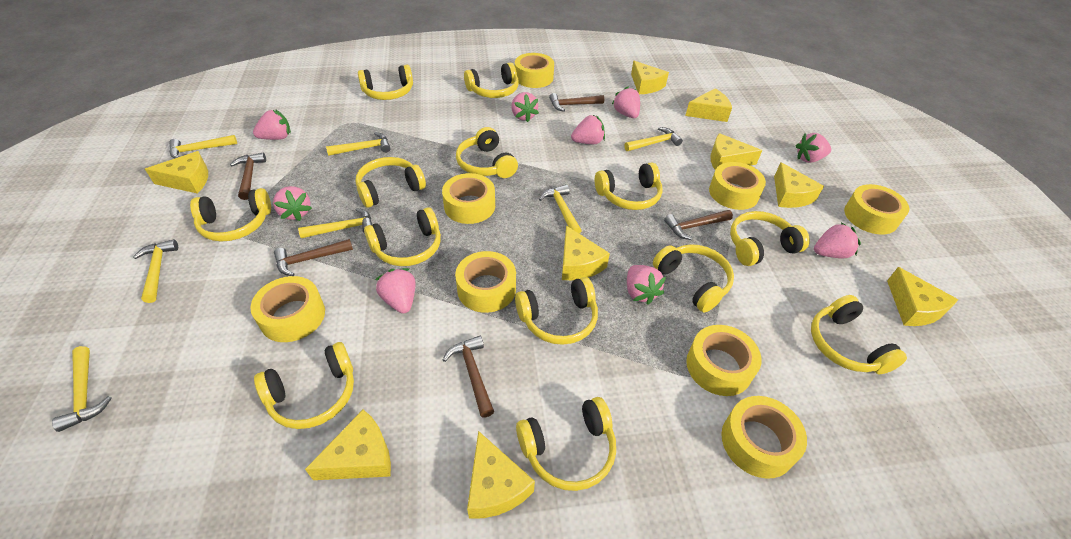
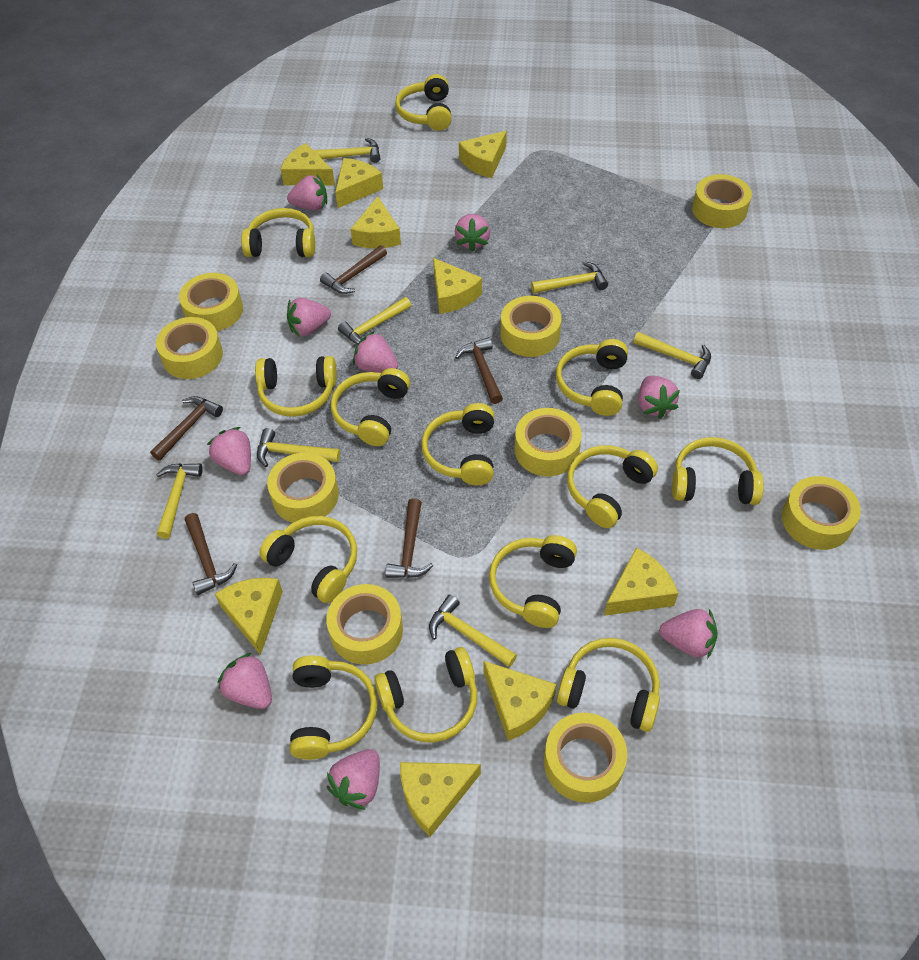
yellow tape: 8 -> 9

